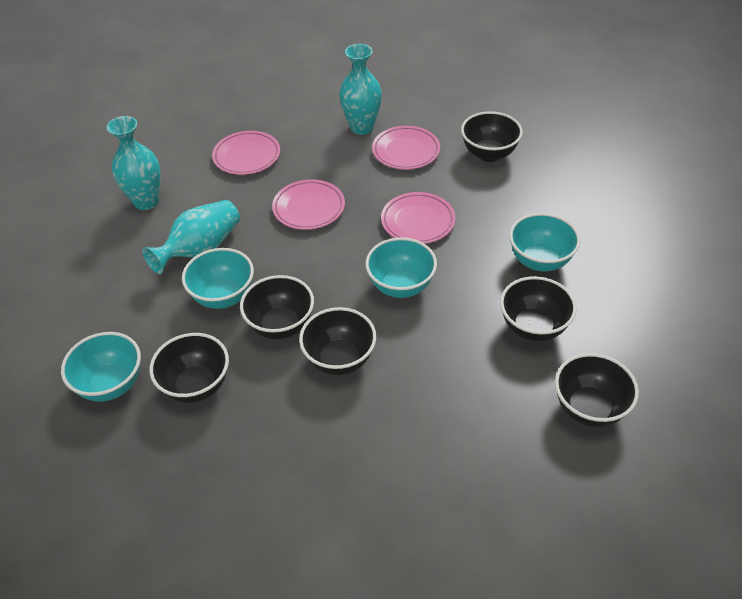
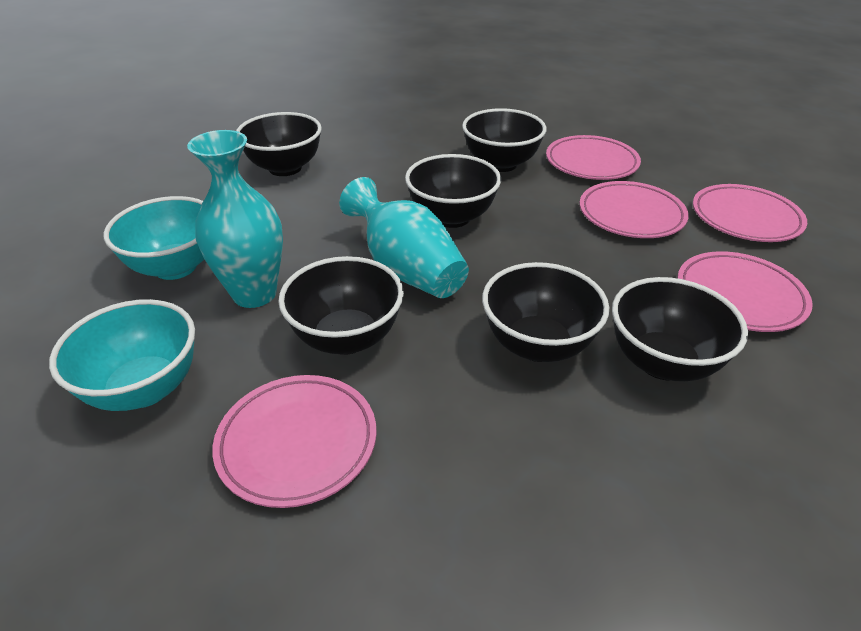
pink plate: 4 -> 5
turquoise bowl: 4 -> 2
turquoise vase: 3 -> 2

